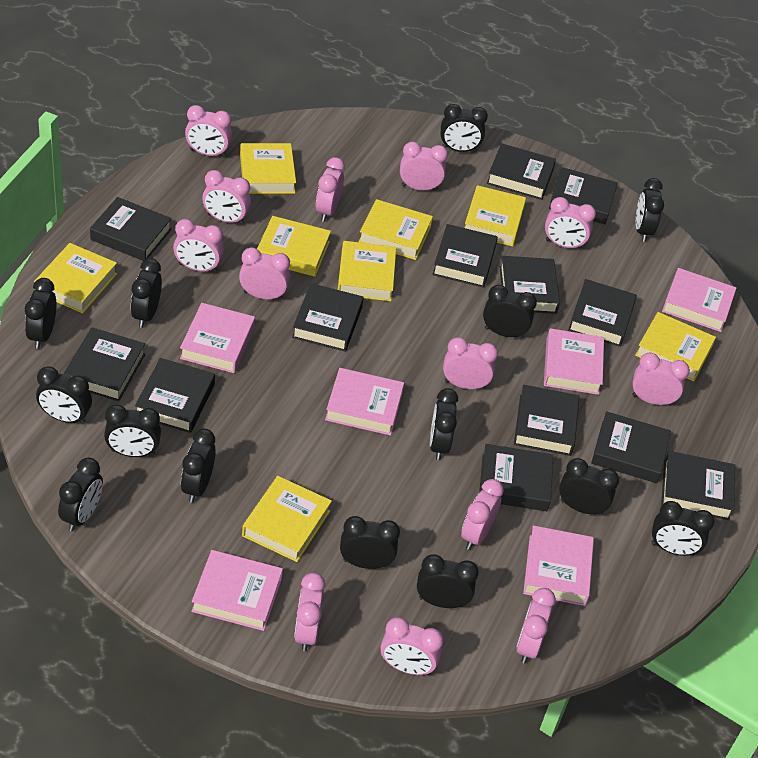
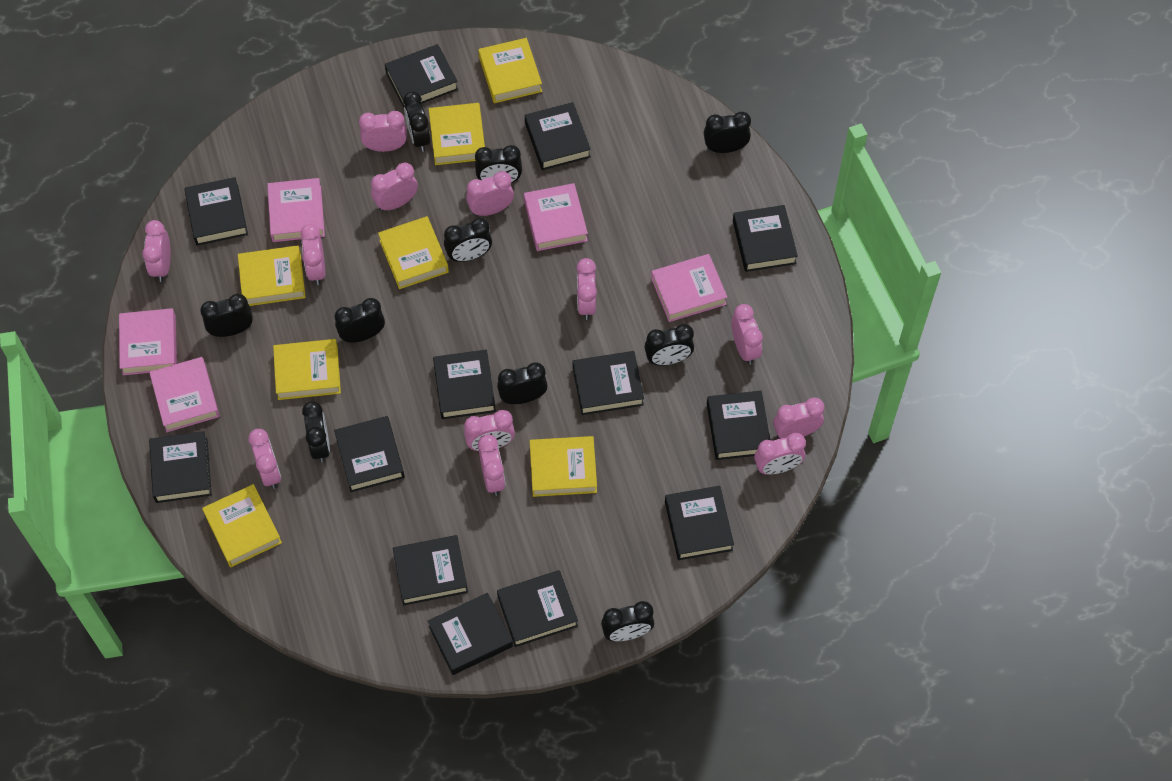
black clock: 14 -> 10
pink book: 6 -> 5
pink clock: 13 -> 12
yellow book: 8 -> 7

